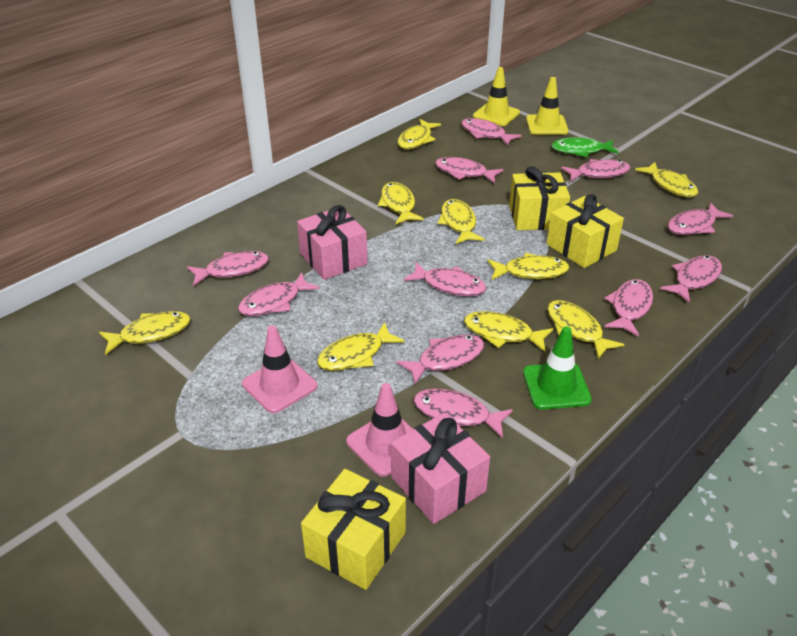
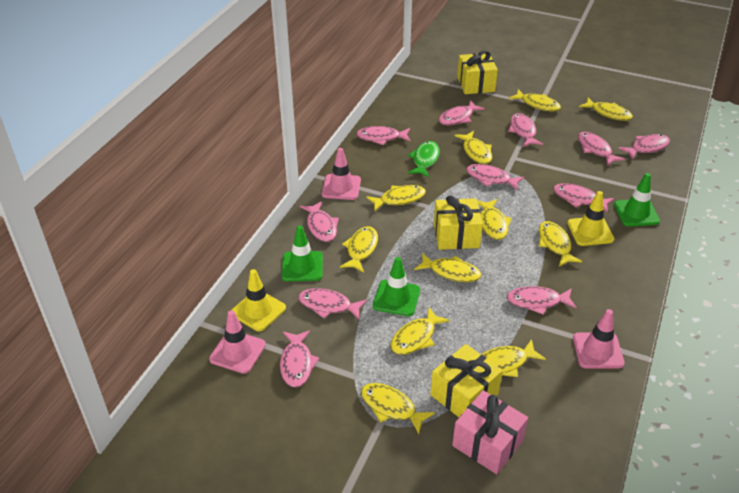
green traffic cone: 1 -> 3
pink gift: 2 -> 1
pink traffic cone: 2 -> 3
yellow fish: 9 -> 11

